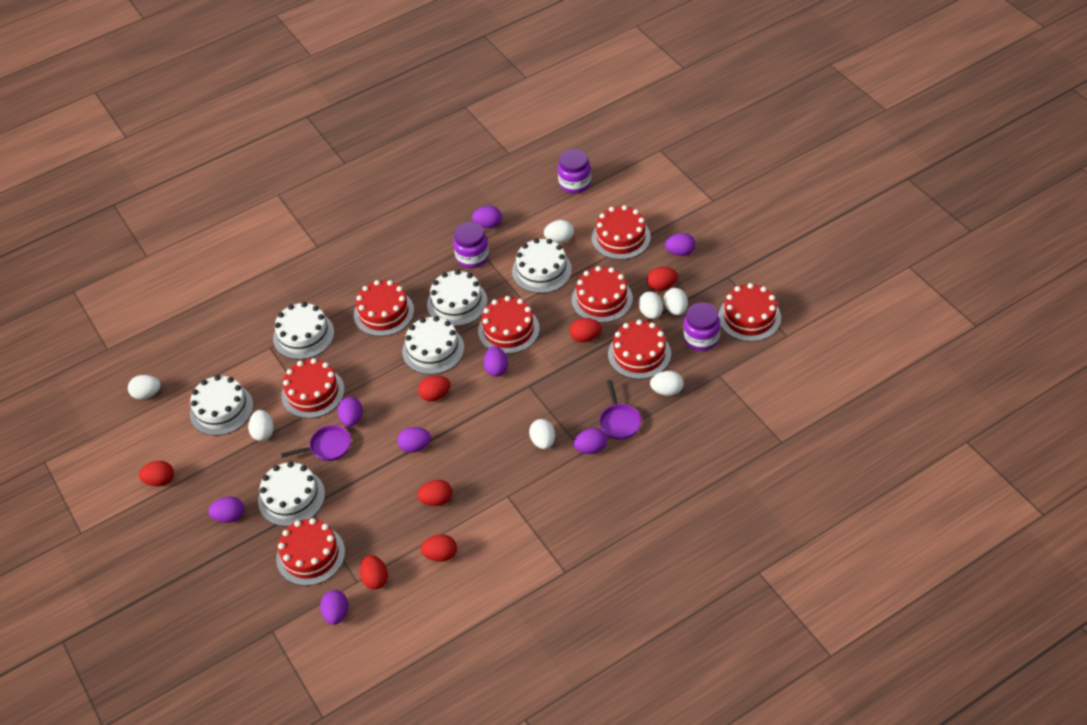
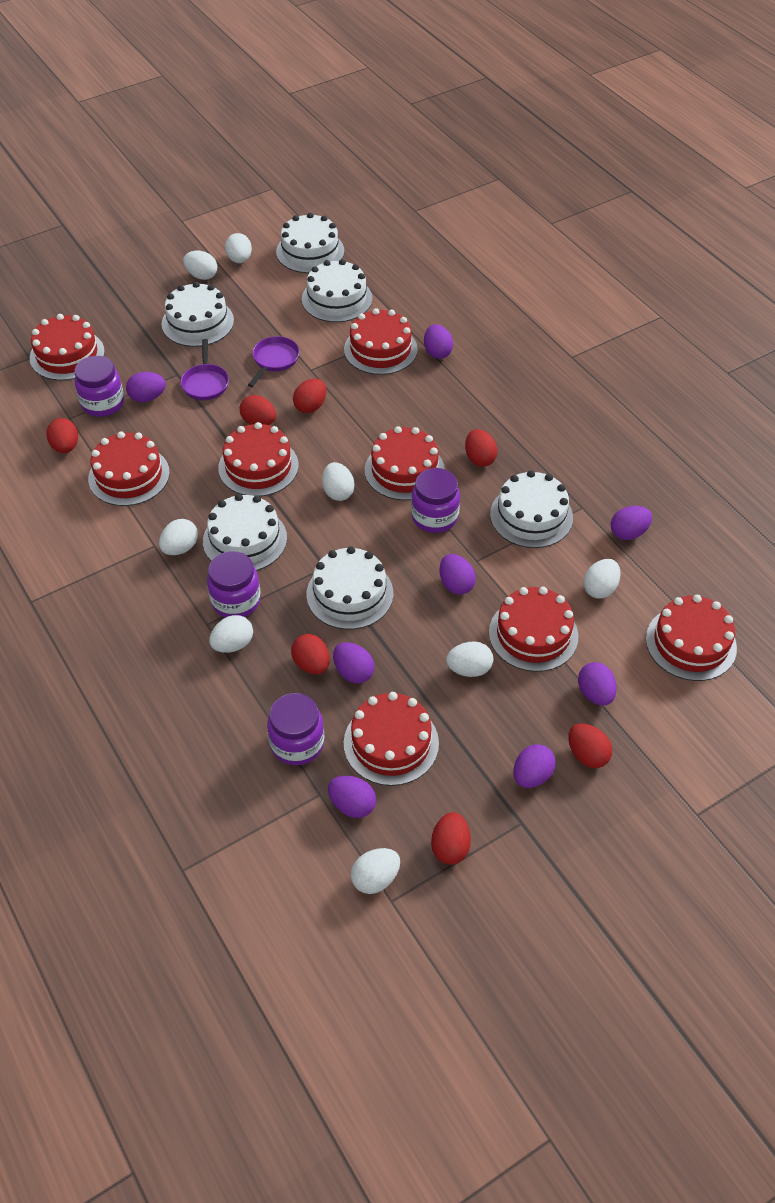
purple jar: 3 -> 4
white egg: 7 -> 8

